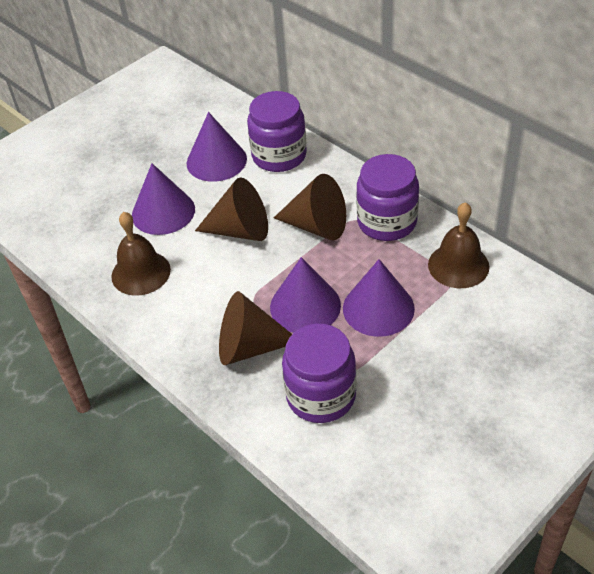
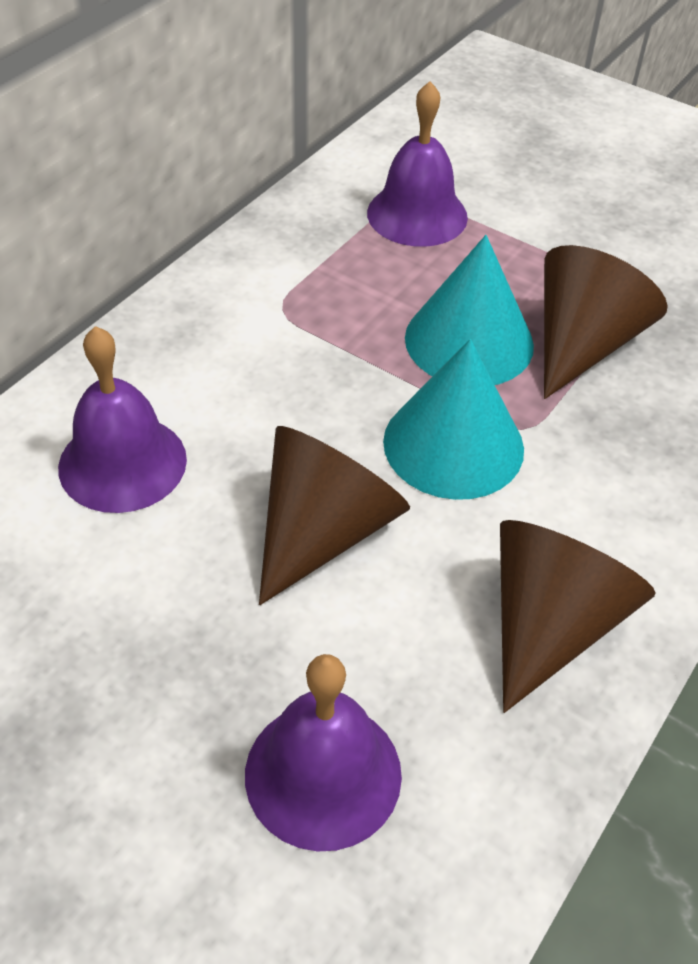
brown bell: 2 -> 0
purple bell: 0 -> 3
purple cone: 4 -> 0
purple jar: 3 -> 0
turquoise cone: 0 -> 2

